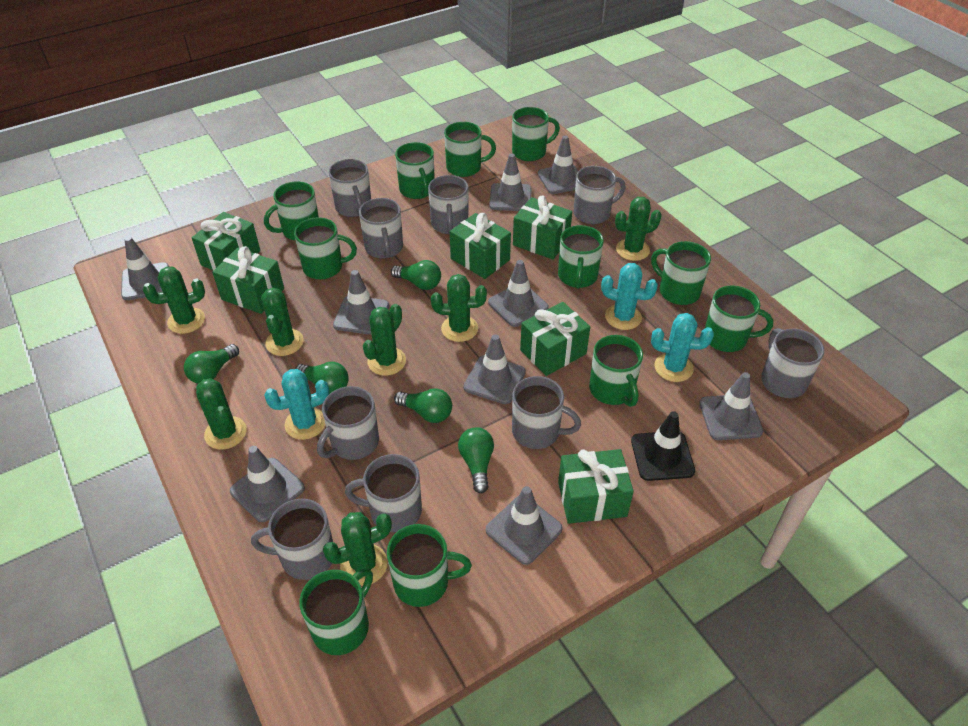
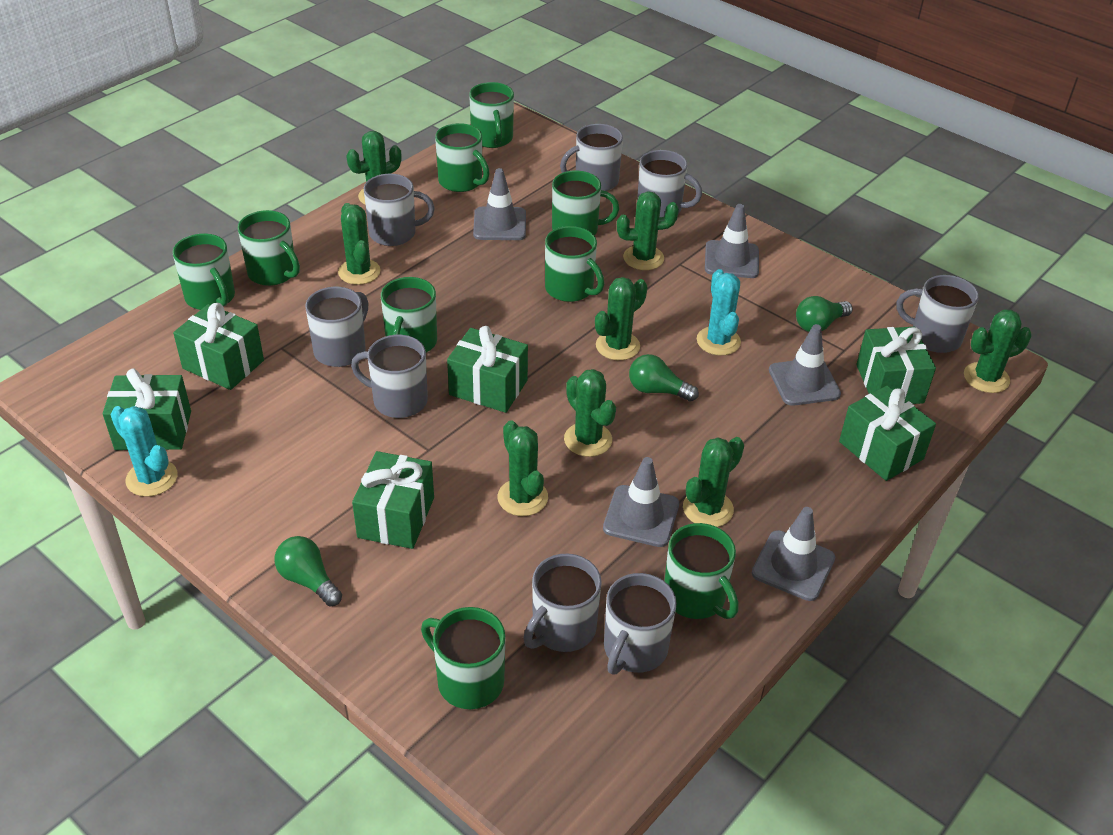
black traffic cone: 1 -> 0
green cactus: 7 -> 8
green light bulb: 5 -> 3
green mug: 11 -> 9
grey mug: 9 -> 8
grey traffic cone: 9 -> 5
turquoise cactus: 3 -> 2

